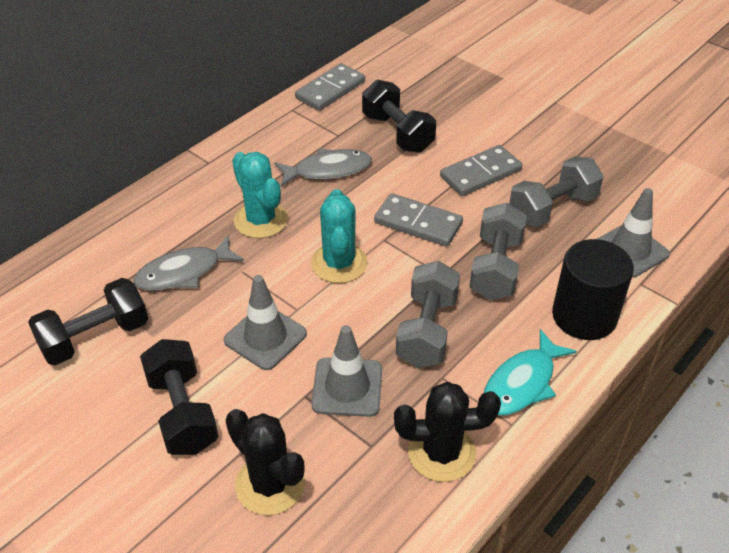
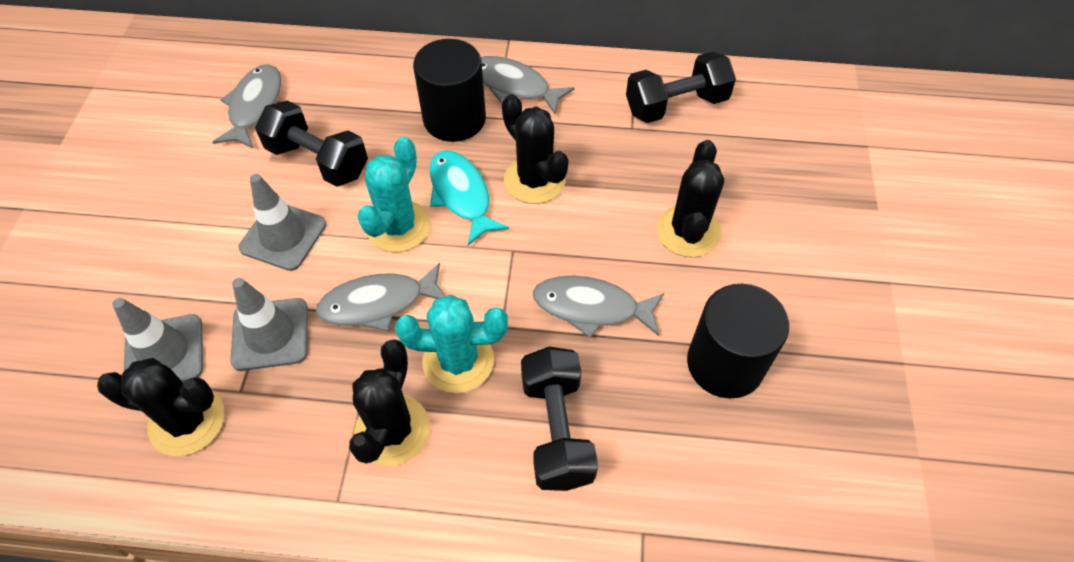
black cactus: 2 -> 4
black cylinder: 1 -> 2
grey domino: 3 -> 0
grey dumbbell: 3 -> 0
grey fish: 2 -> 4

